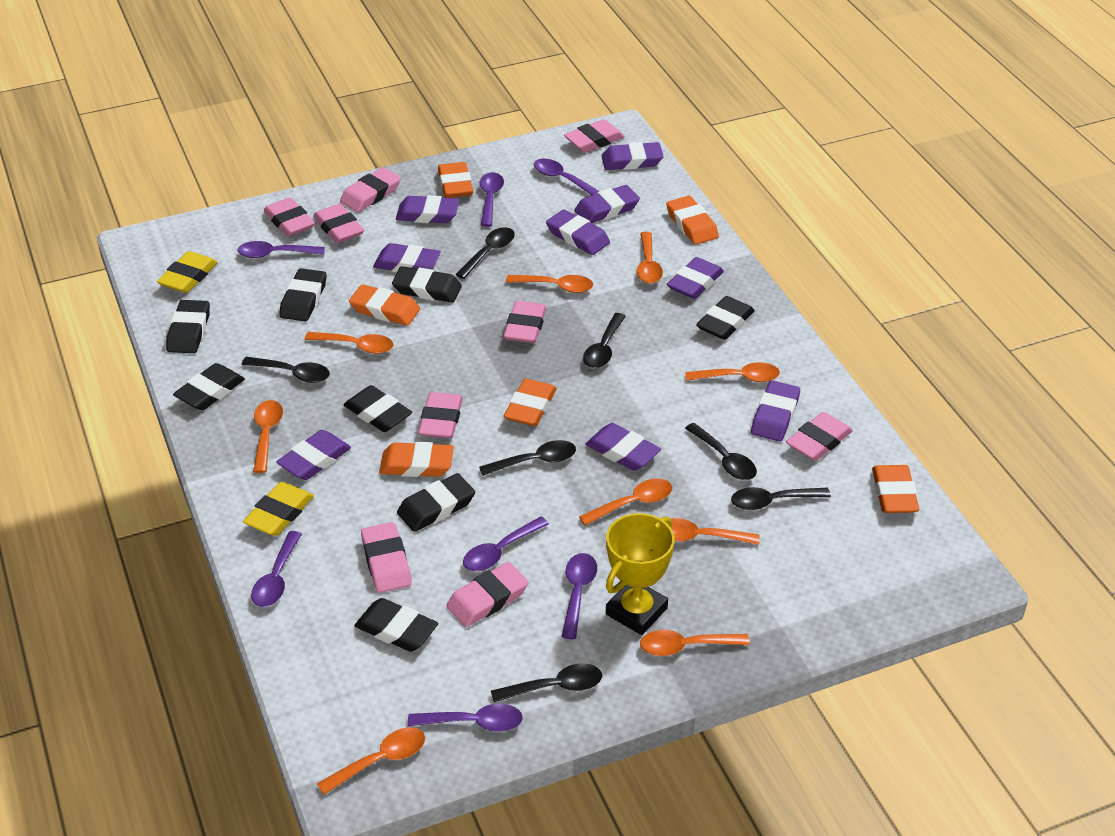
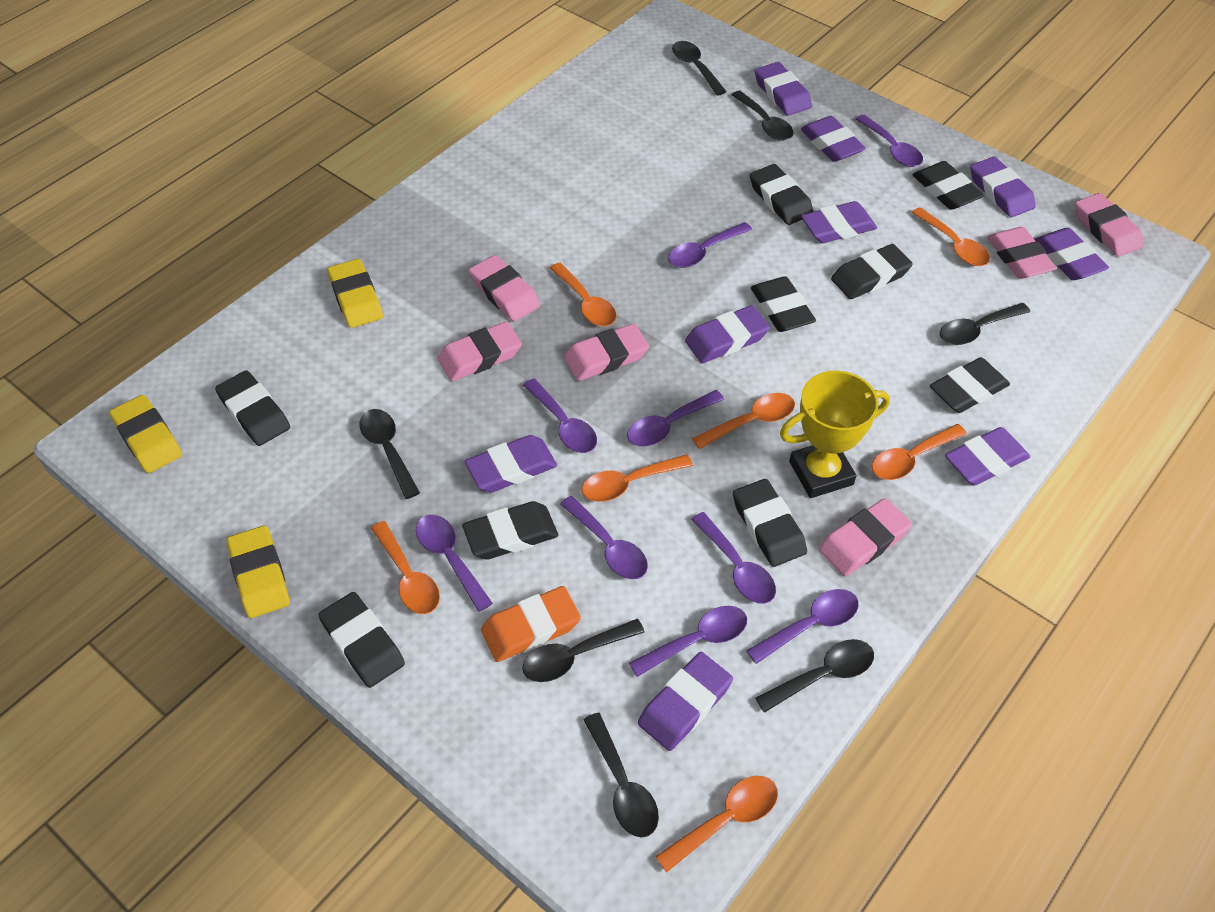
black eraser: 8 -> 9
orange eraser: 6 -> 1
orange spoon: 9 -> 7
pink eraser: 9 -> 6
purple spoon: 7 -> 9
yellow eraser: 2 -> 3

